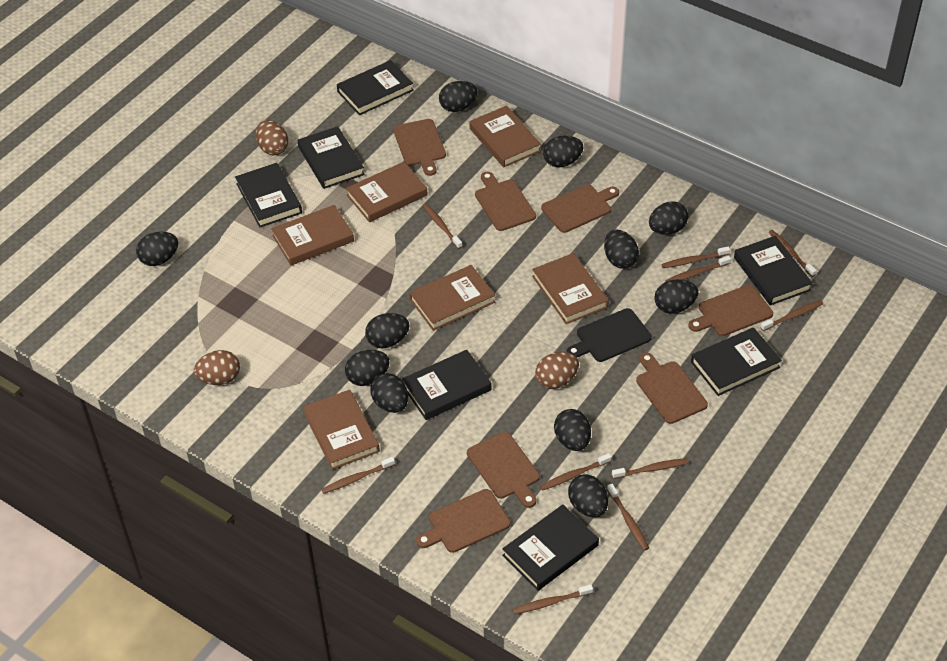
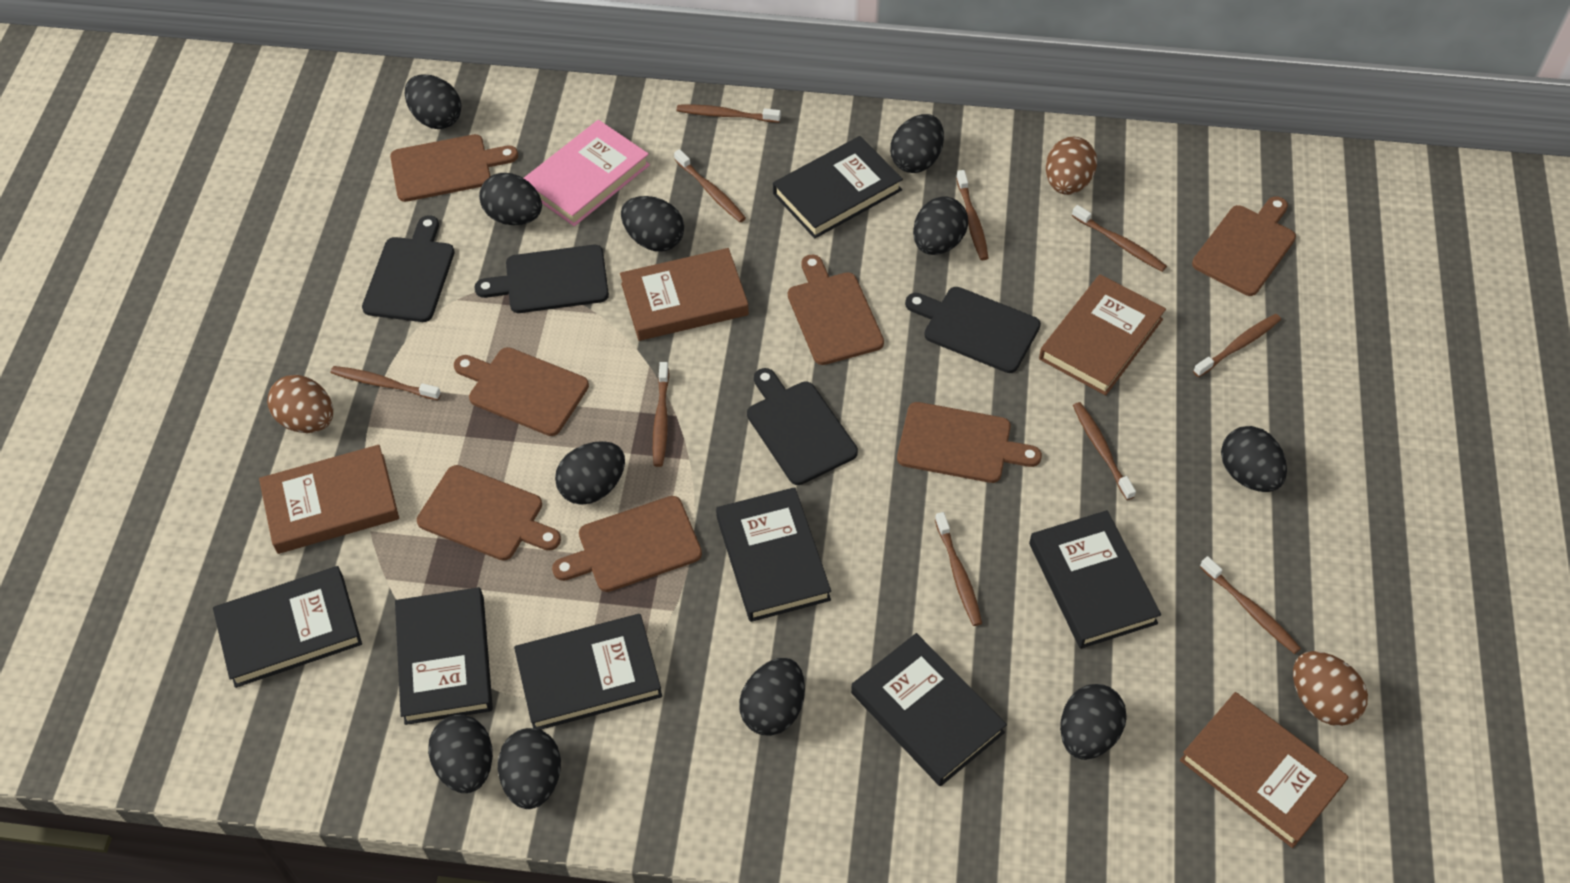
black cutting board: 1 -> 4
brown book: 6 -> 4
pink book: 0 -> 1

